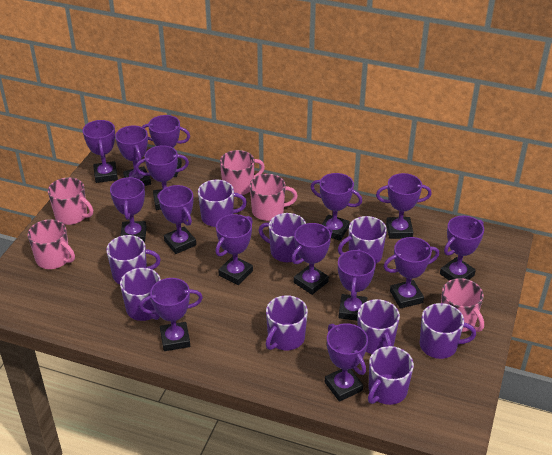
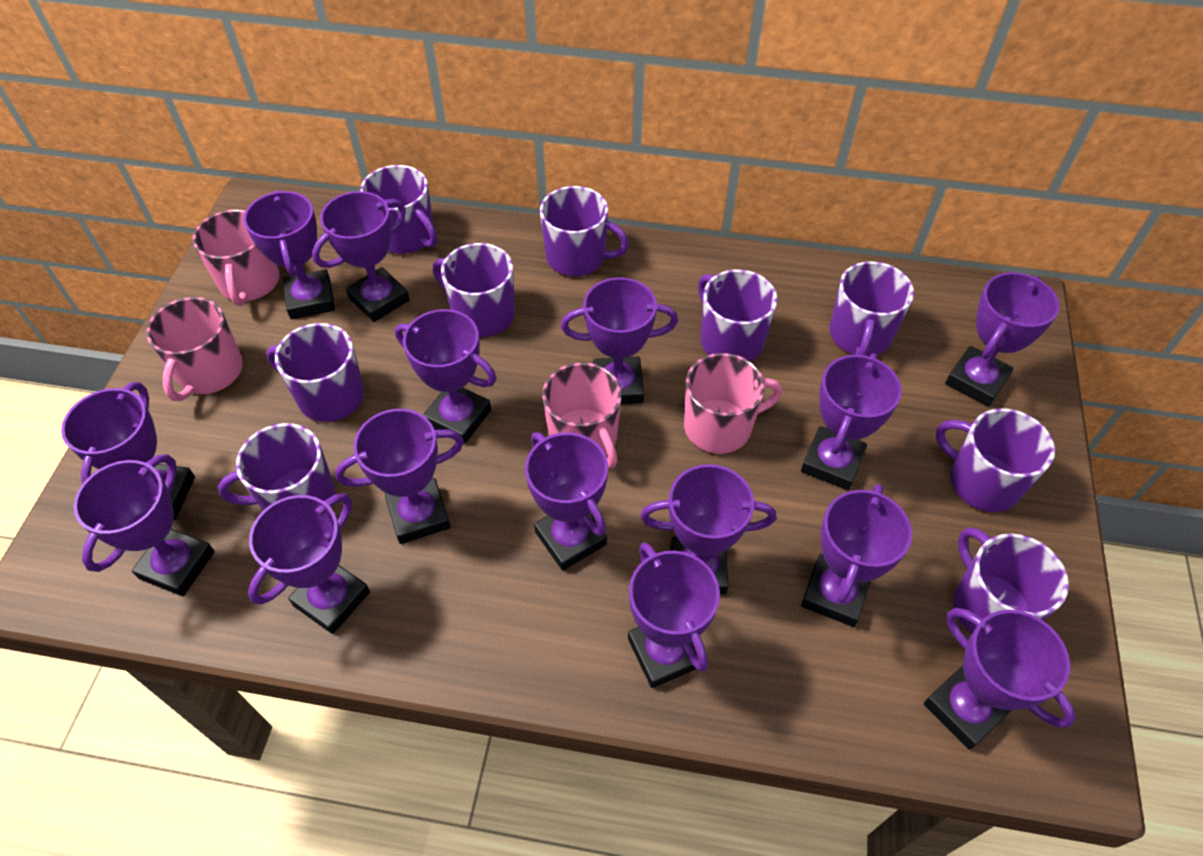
pink mug: 5 -> 4

